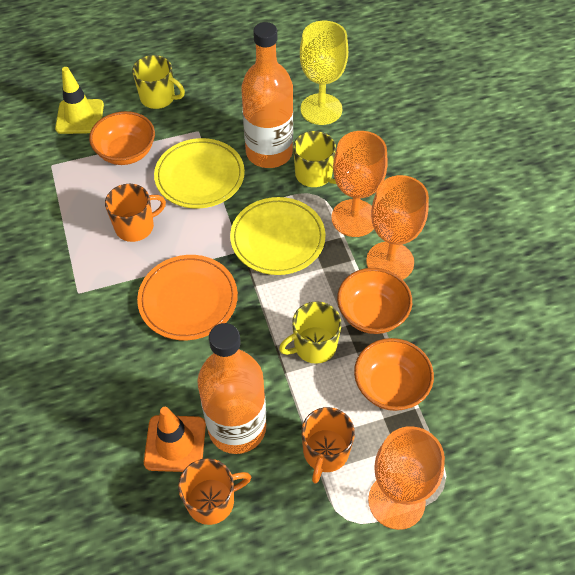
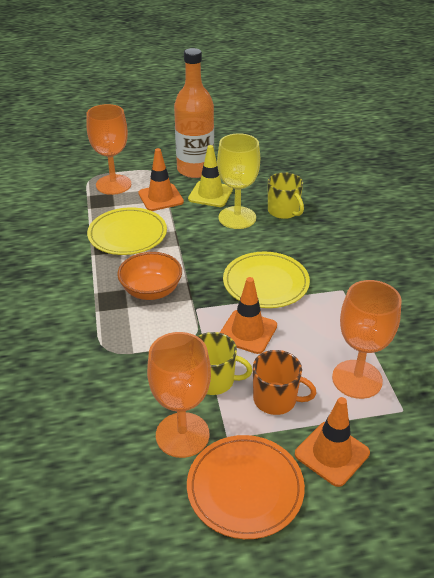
orange bottle: 2 -> 1
orange bowl: 3 -> 1
orange mug: 3 -> 1
orange traffic cone: 1 -> 3
yellow mug: 3 -> 2

